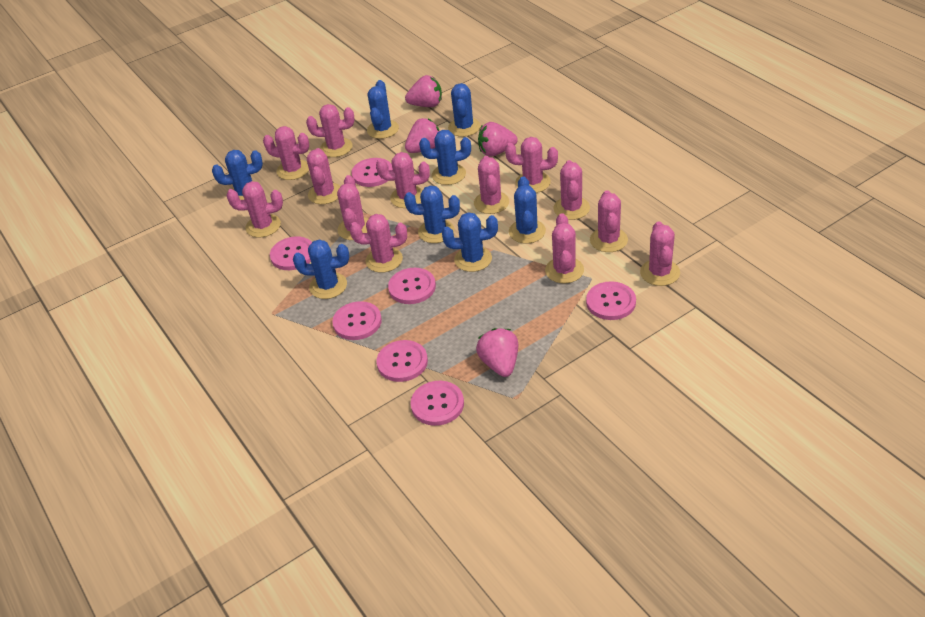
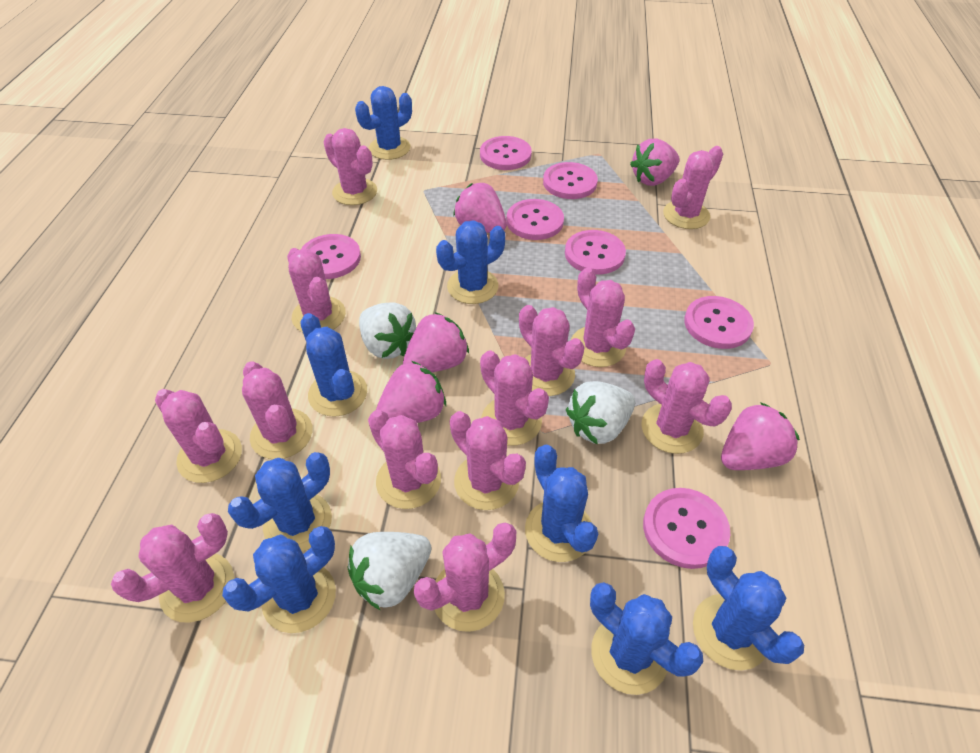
pink strawberry: 4 -> 5
white strawberry: 0 -> 3

